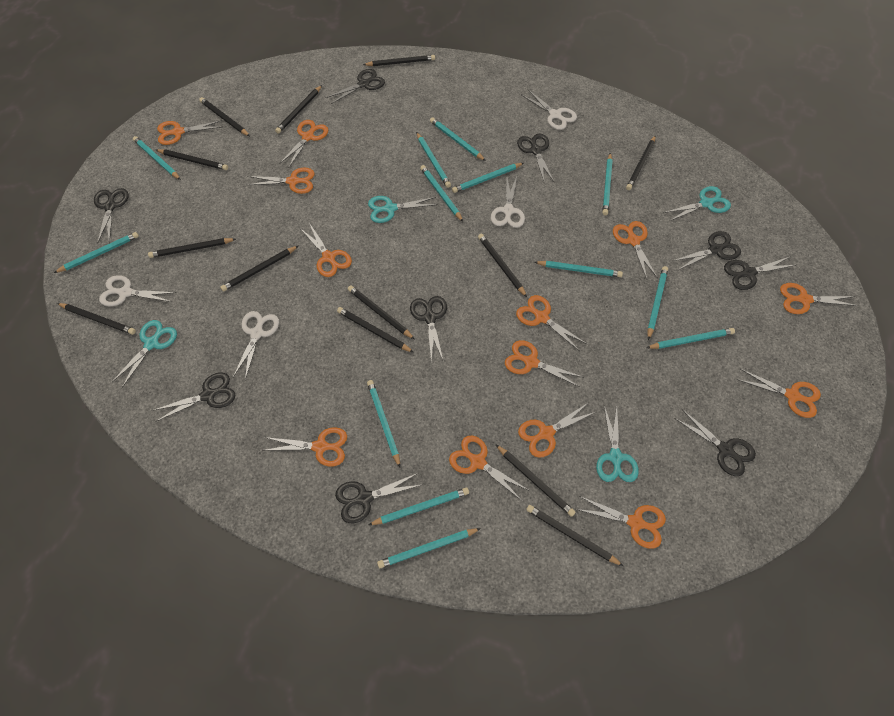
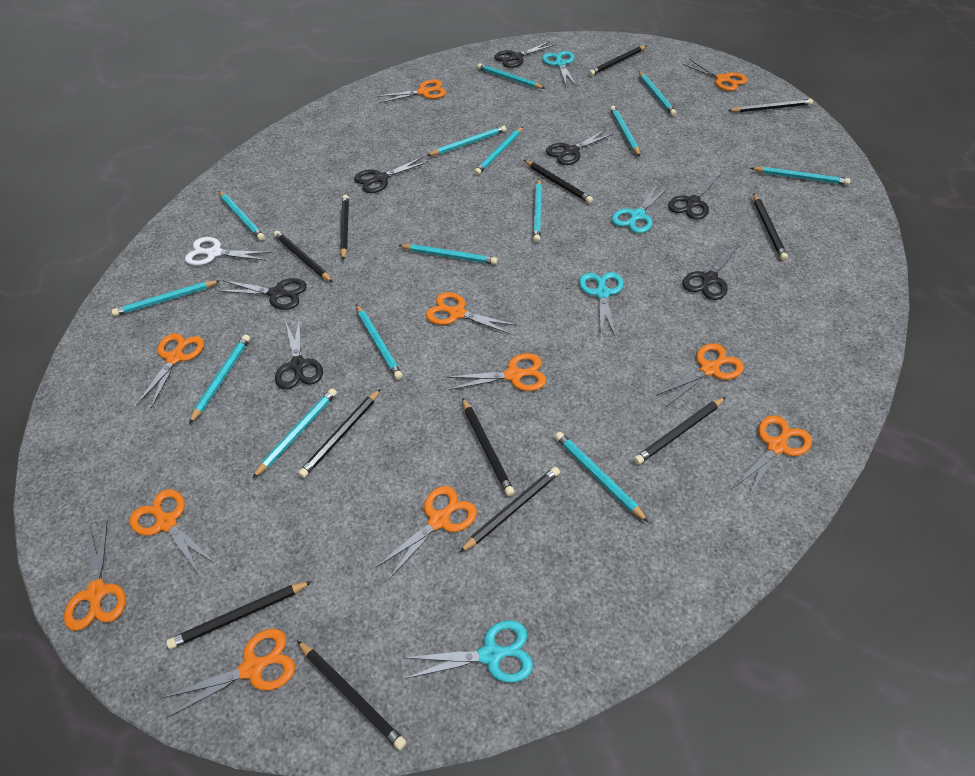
black pencil: 13 -> 12
black scissors: 9 -> 7
orange scissors: 13 -> 11
turquoise pencil: 13 -> 14
white scissors: 4 -> 1

